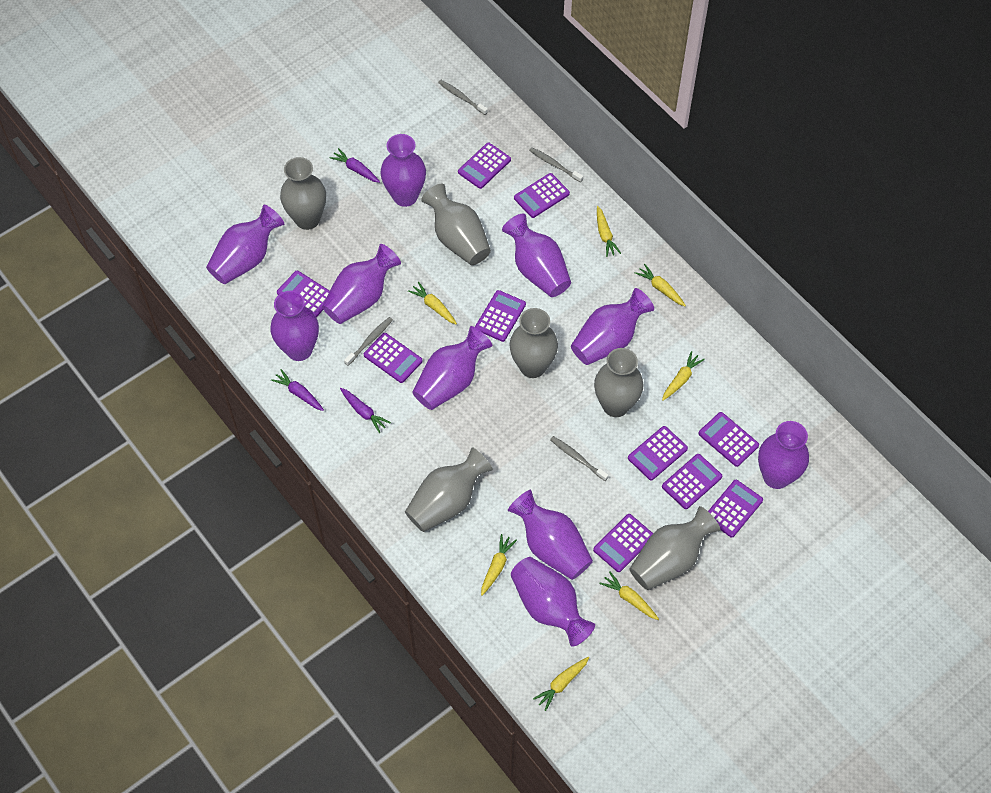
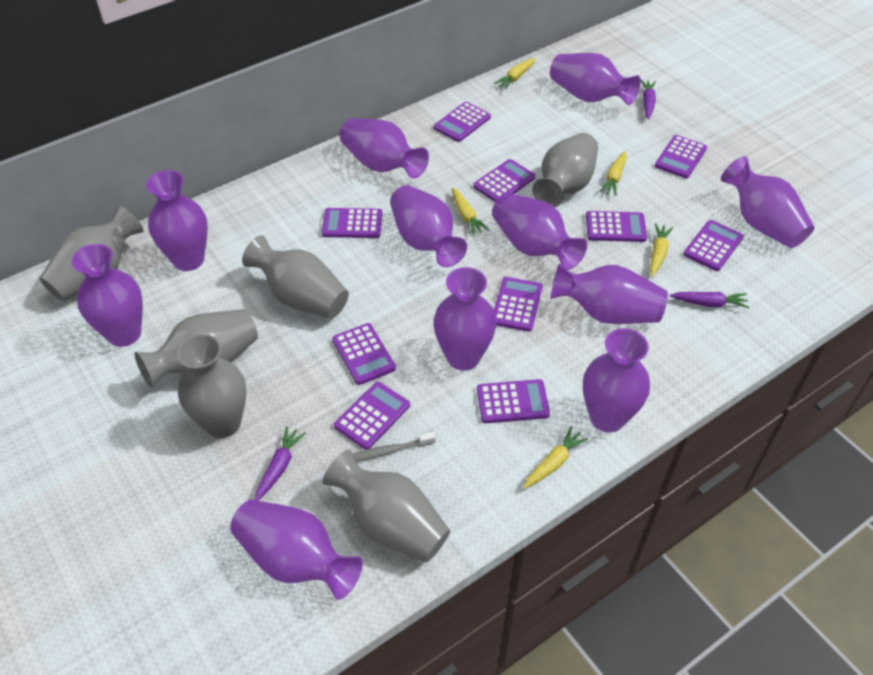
grey toothbrush: 4 -> 1
purple vase: 10 -> 11
yellow carrot: 7 -> 5

